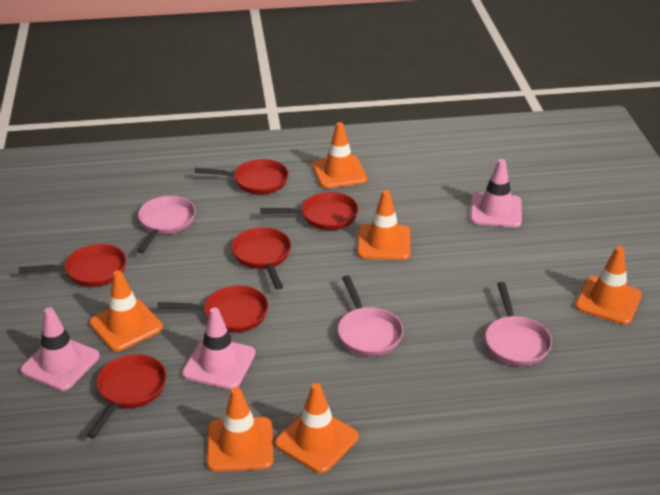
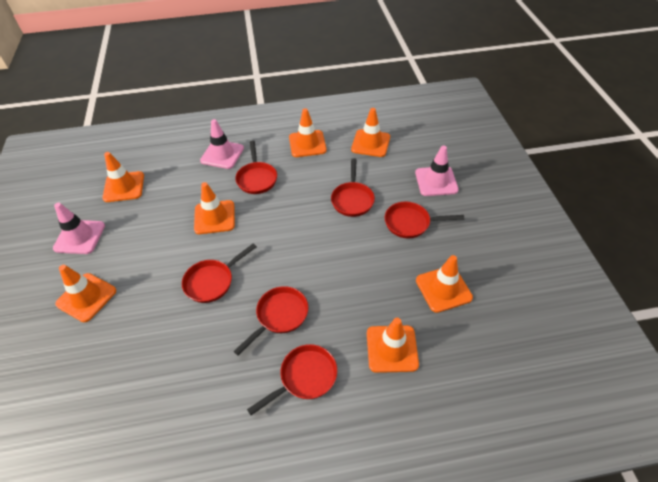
orange traffic cone: 6 -> 7
pink pan: 3 -> 0

